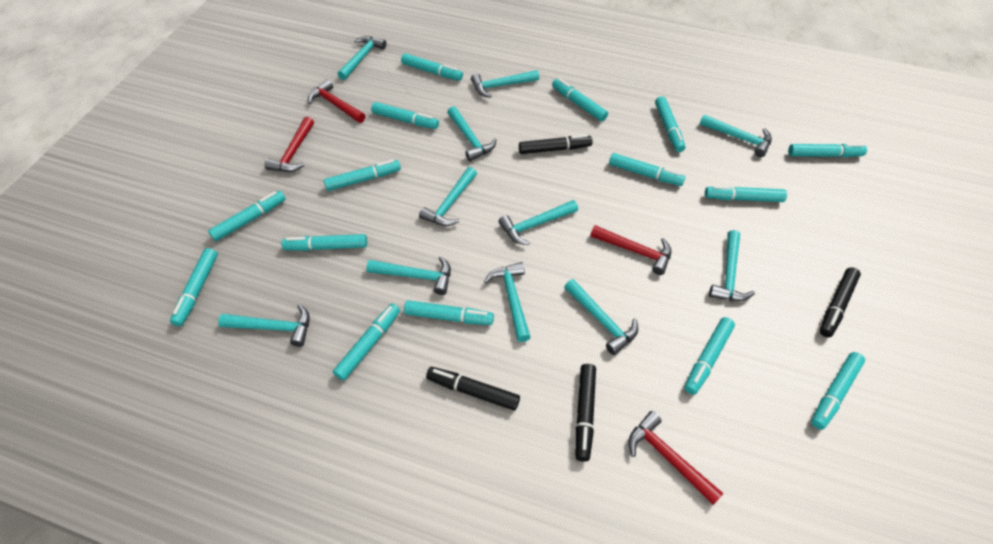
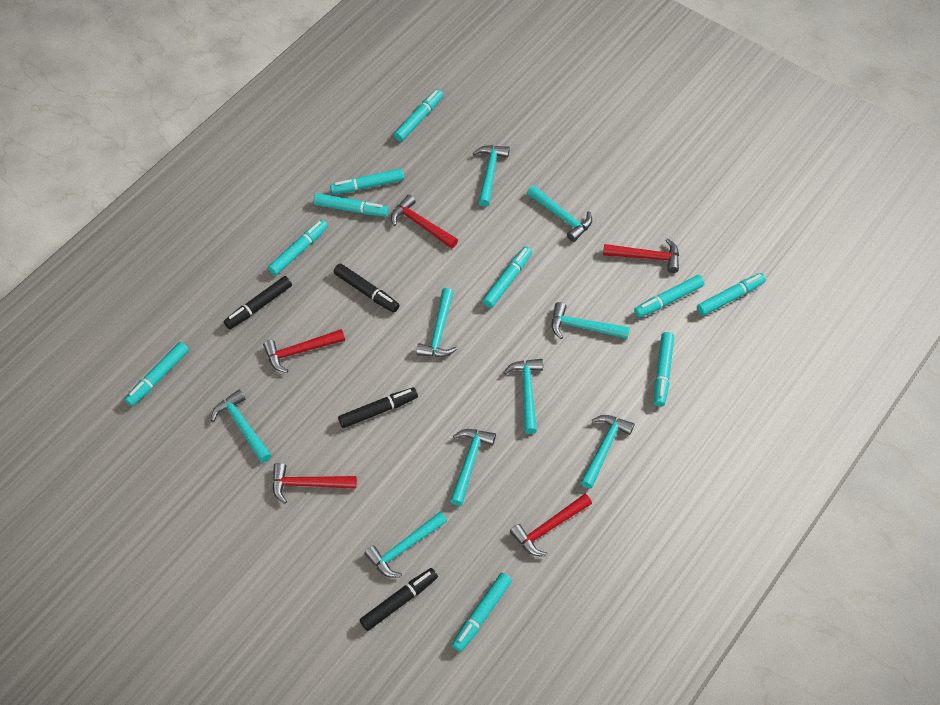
red hammer: 4 -> 5
turquoise hammer: 11 -> 9
turquoise marker: 15 -> 10

